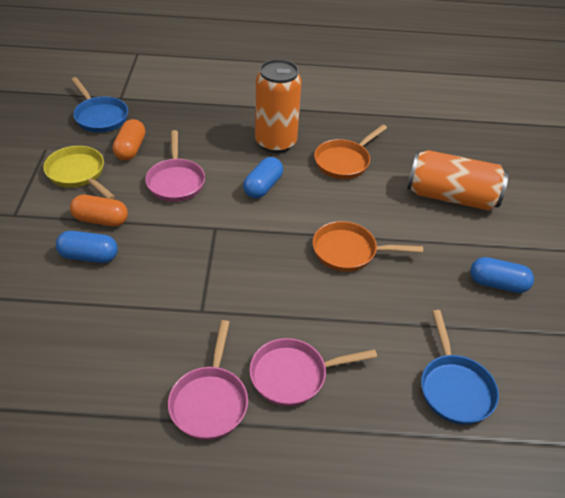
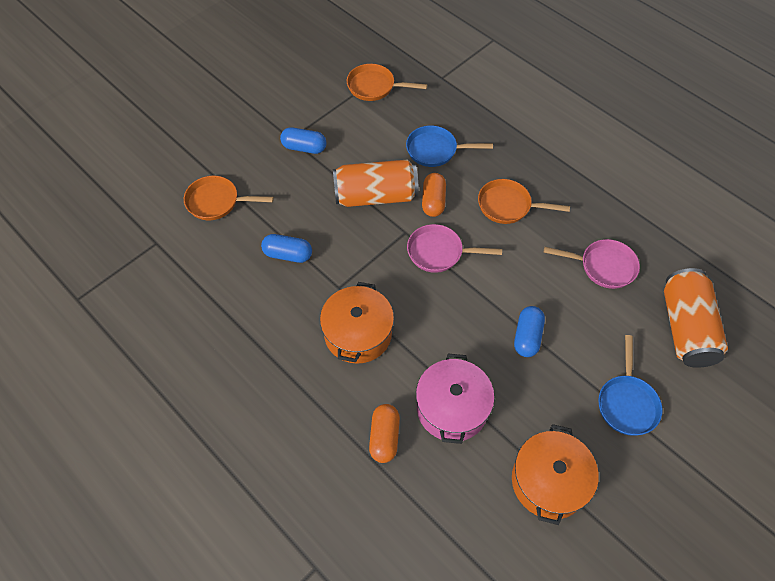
orange pan: 2 -> 3
orange pot: 0 -> 2
pink pan: 3 -> 2
pink pot: 0 -> 1
yellow pan: 1 -> 0

